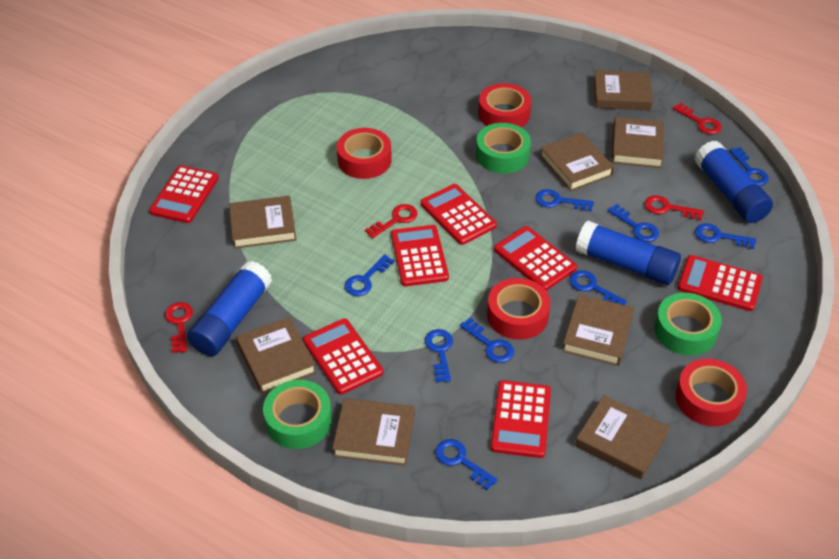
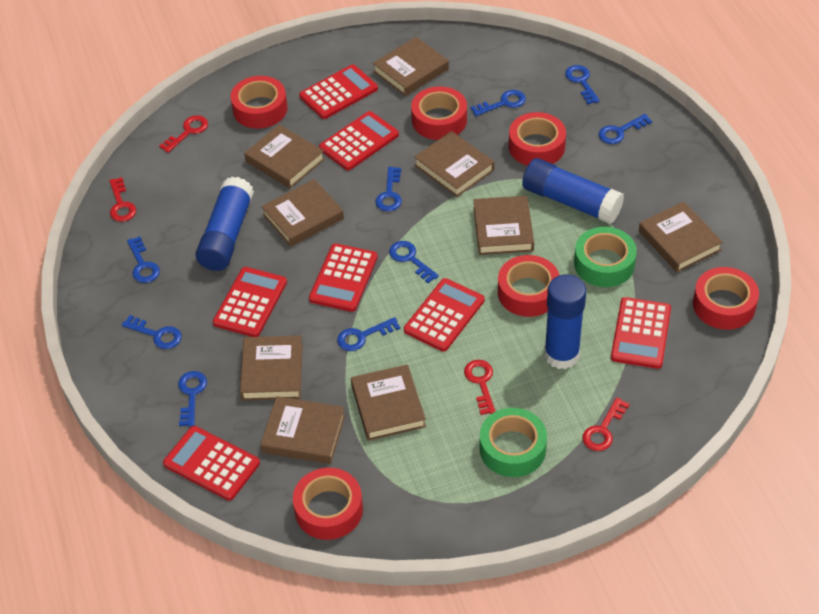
brown book: 8 -> 9
green tape: 3 -> 2
red tape: 4 -> 6

